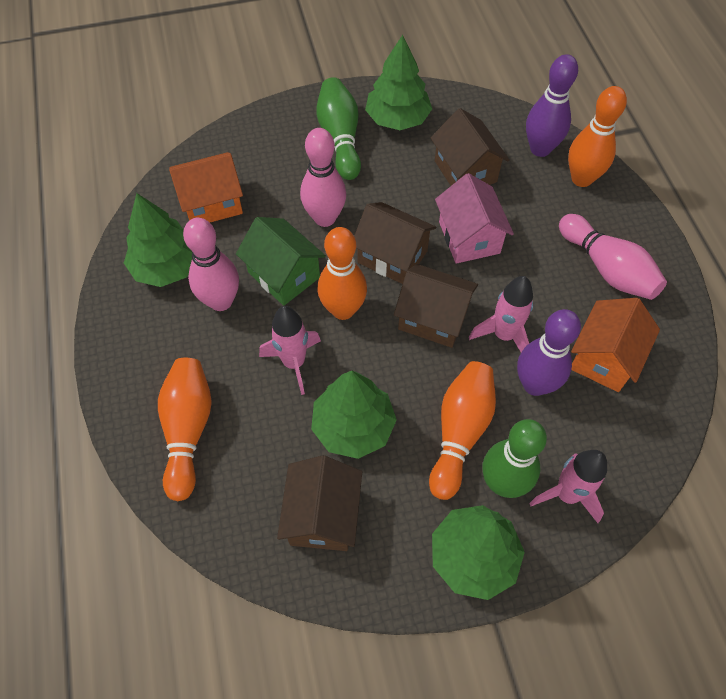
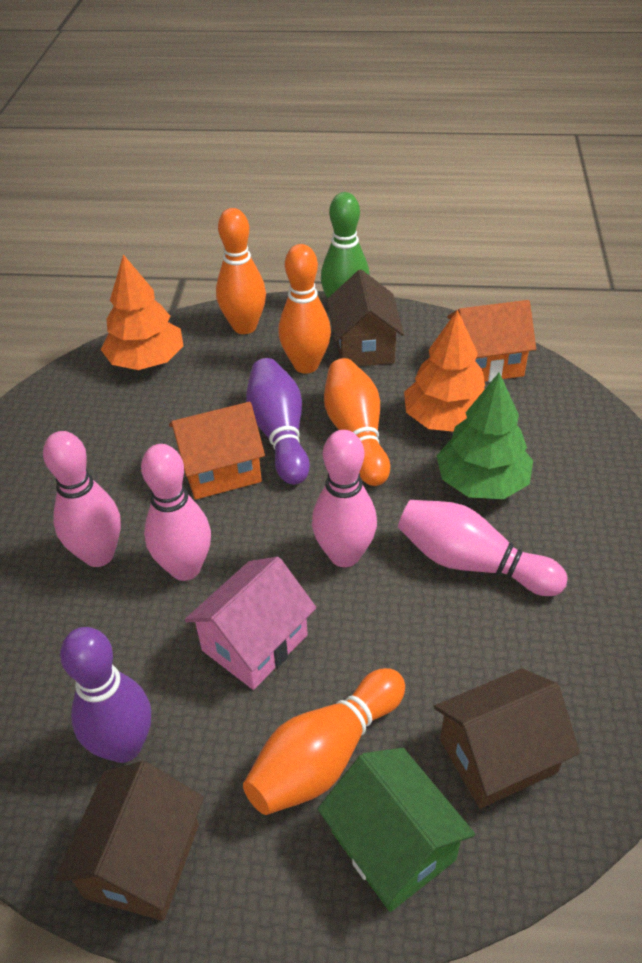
brown house: 4 -> 3
green bowling pin: 2 -> 1
green tree: 4 -> 1
orange tree: 0 -> 2
pink bowling pin: 3 -> 4
pink rocket: 3 -> 0

